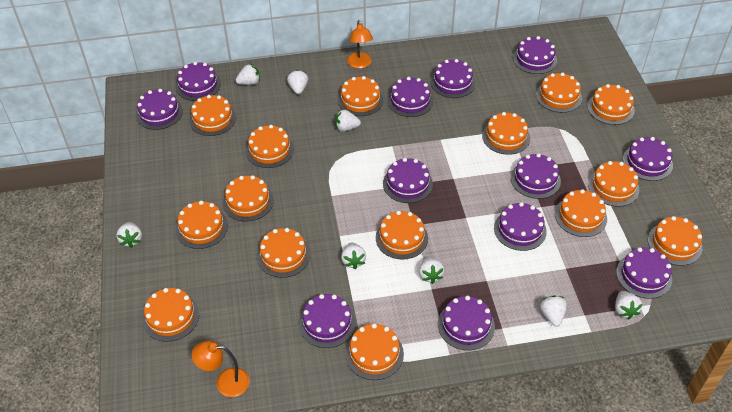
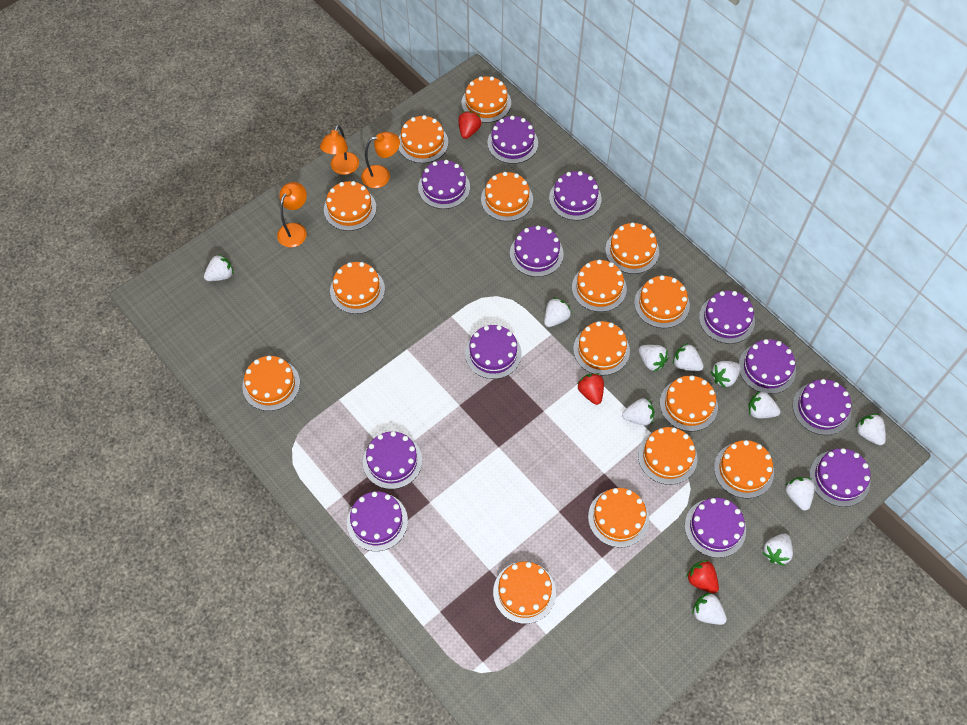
orange lamp: 2 -> 3
red strawberry: 0 -> 3
white strawberry: 8 -> 11

